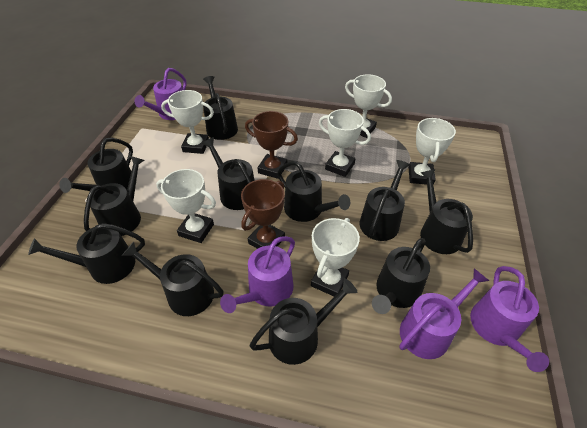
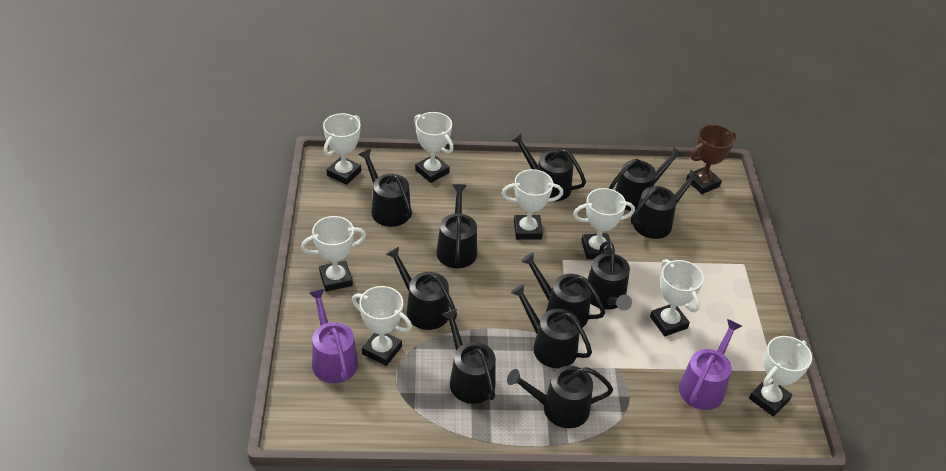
brown trophy: 2 -> 1
purple watering can: 4 -> 2
white trophy: 6 -> 8

